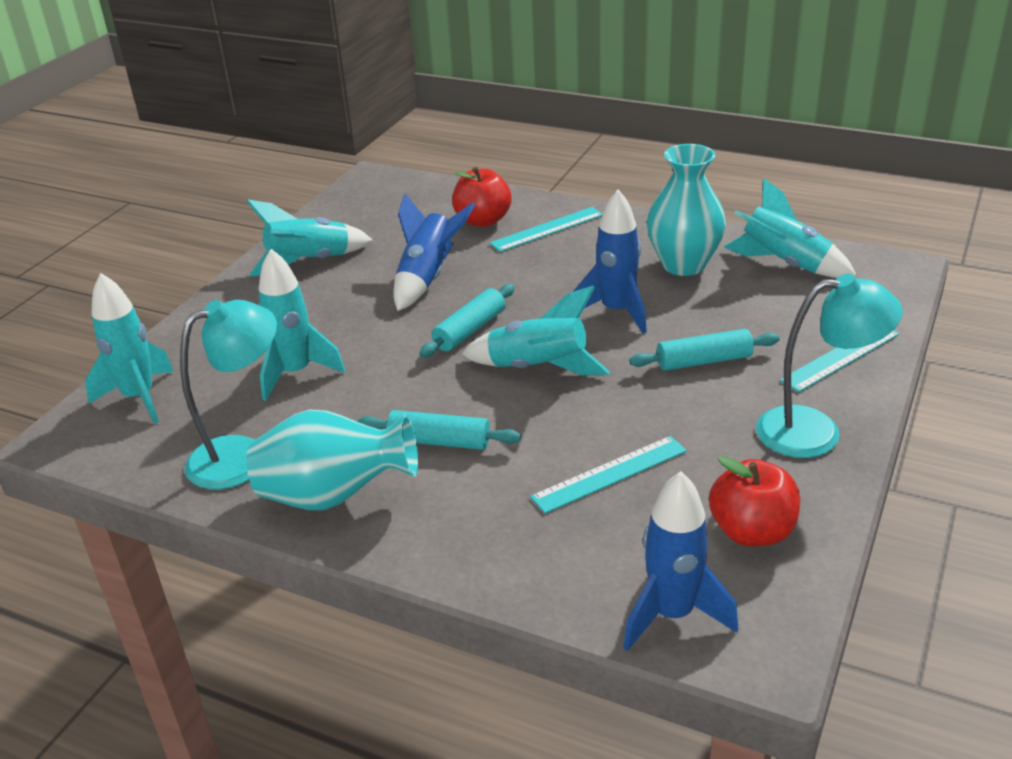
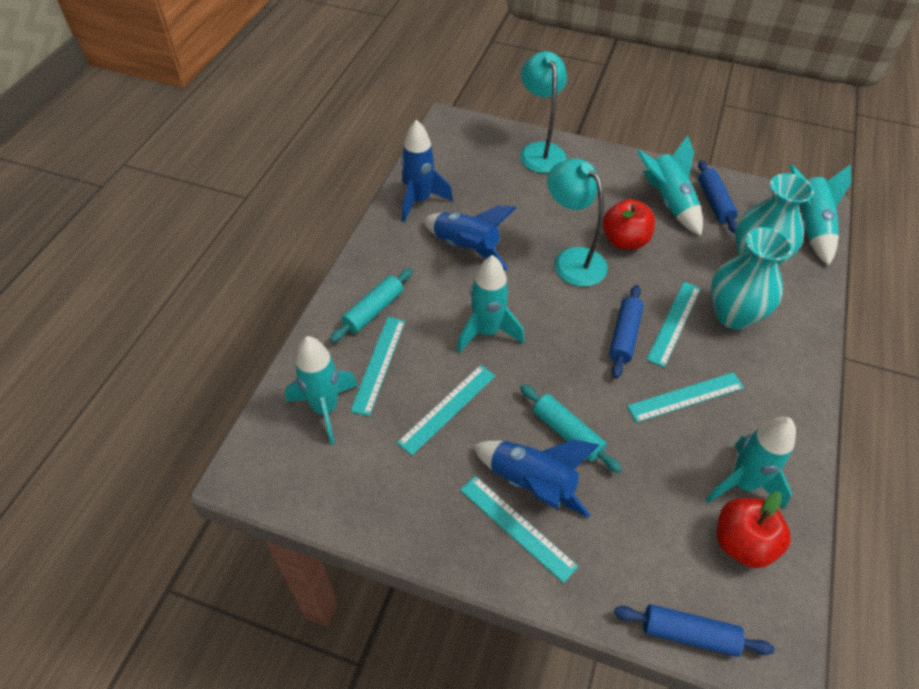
blue rolling pin: 0 -> 3
turquoise rolling pin: 3 -> 2
turquoise ruler: 3 -> 5

